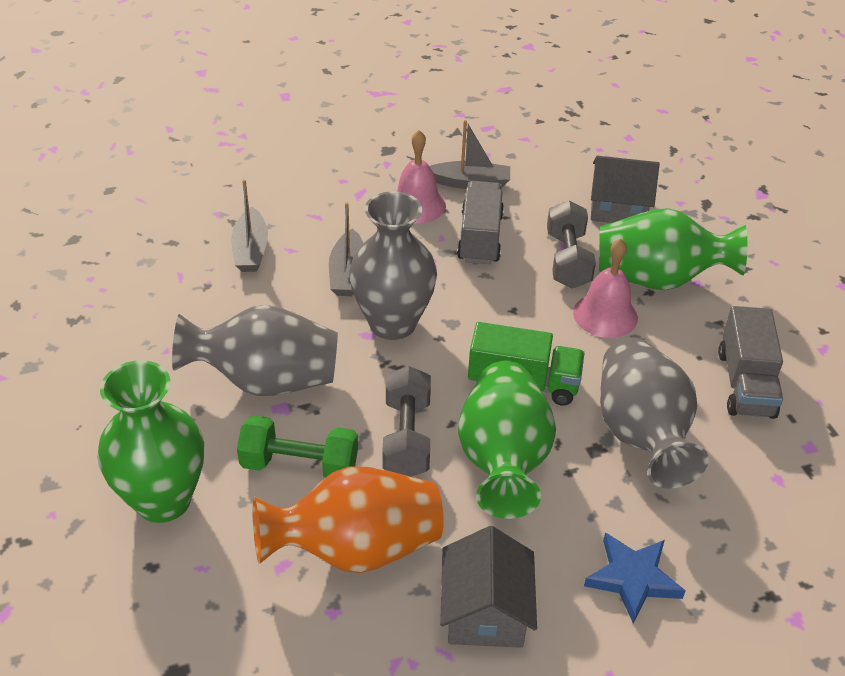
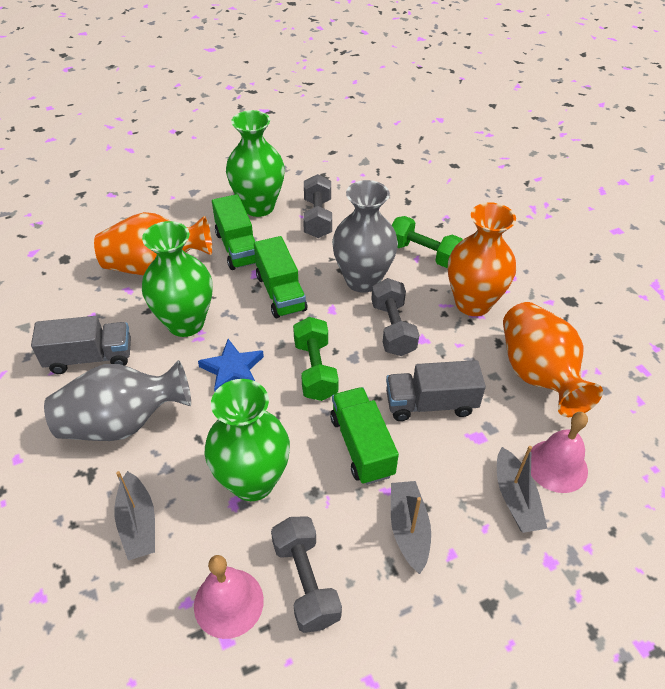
green dumbbell: 1 -> 2
green truck: 1 -> 3
grey dumbbell: 2 -> 3
grey house: 2 -> 0
grey vase: 3 -> 2
orange vase: 1 -> 3

